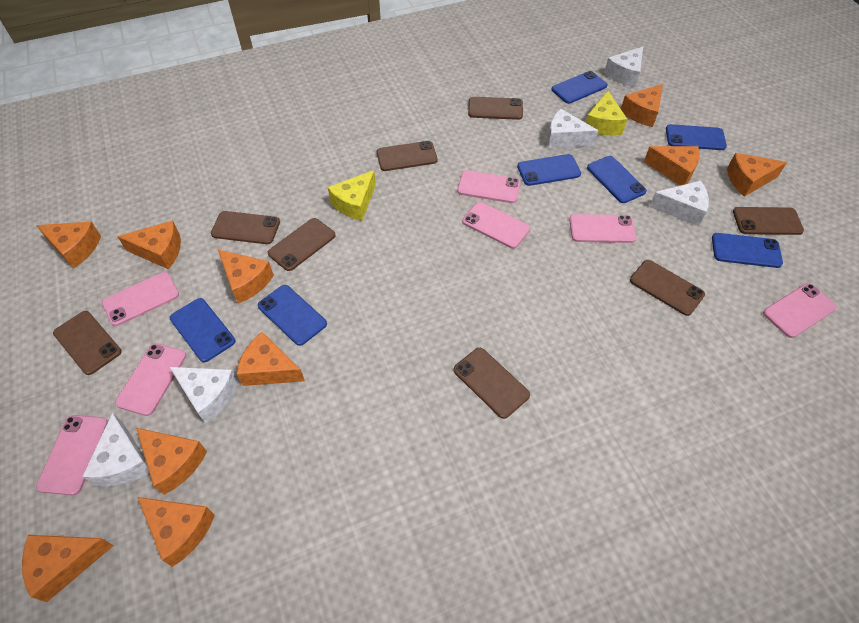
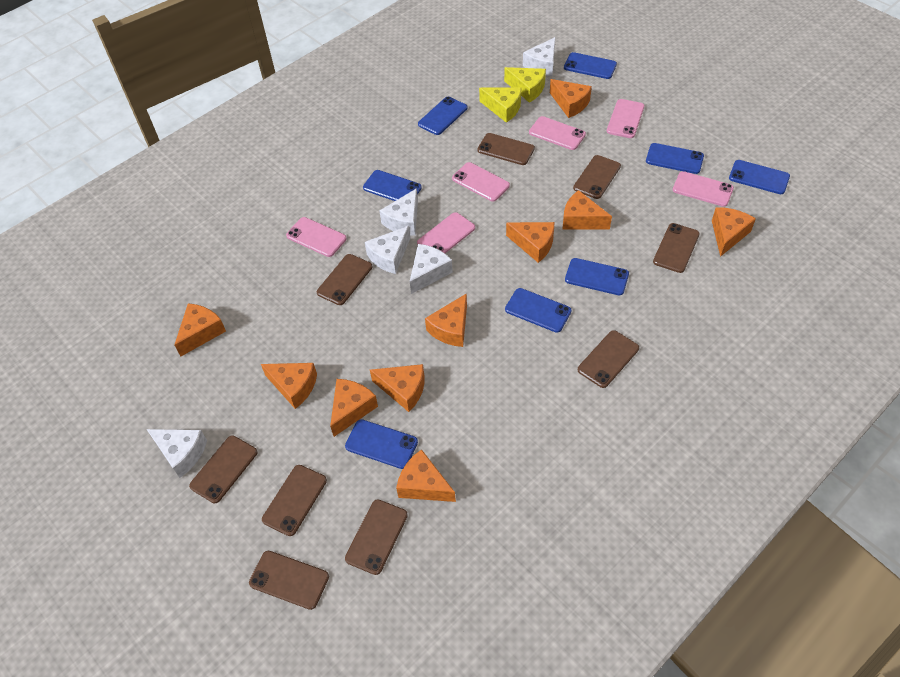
blue phone: 7 -> 8
brown phone: 8 -> 9
pink phone: 7 -> 6

